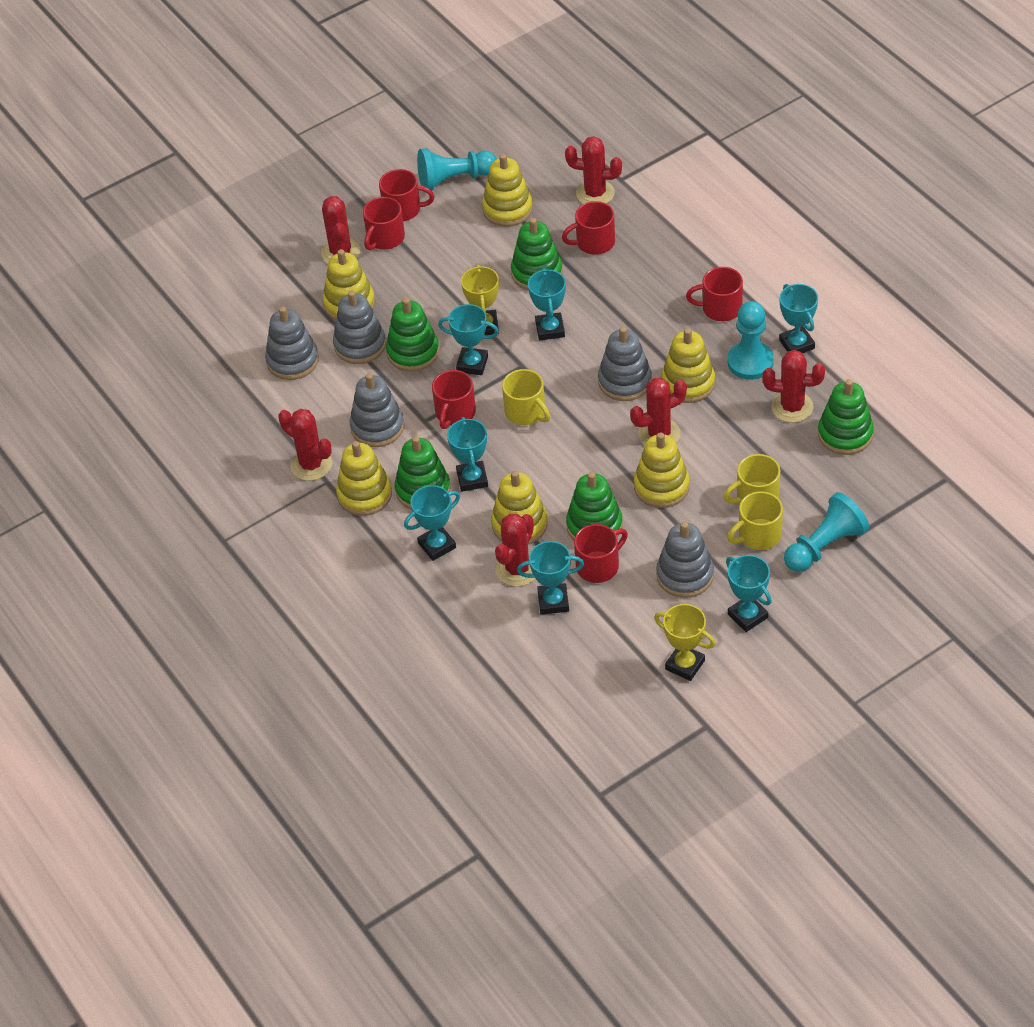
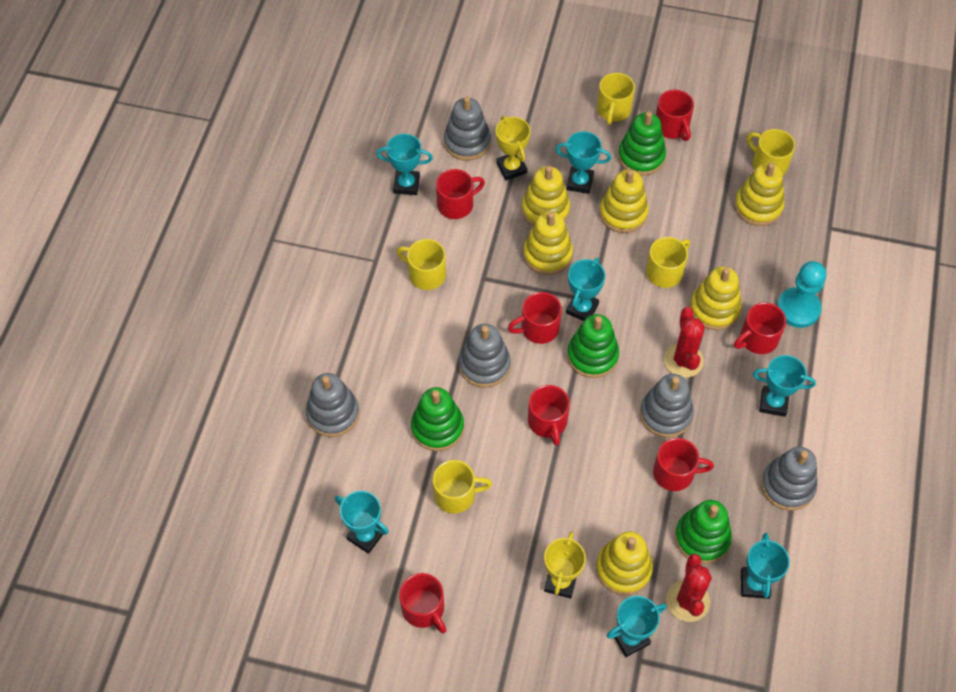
green stacking toy: 5 -> 4
red cactus: 6 -> 2
red mug: 6 -> 7
turquoise pawn: 3 -> 1
yellow mug: 3 -> 5

